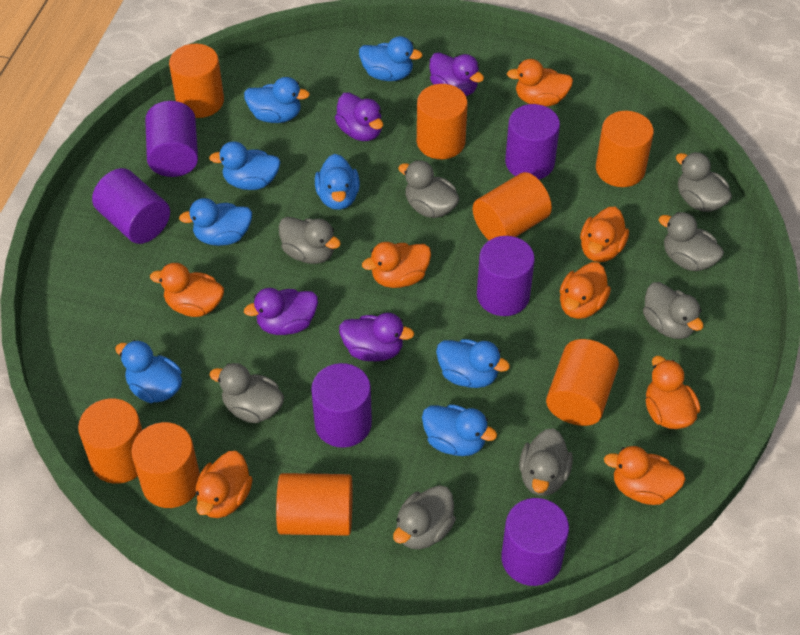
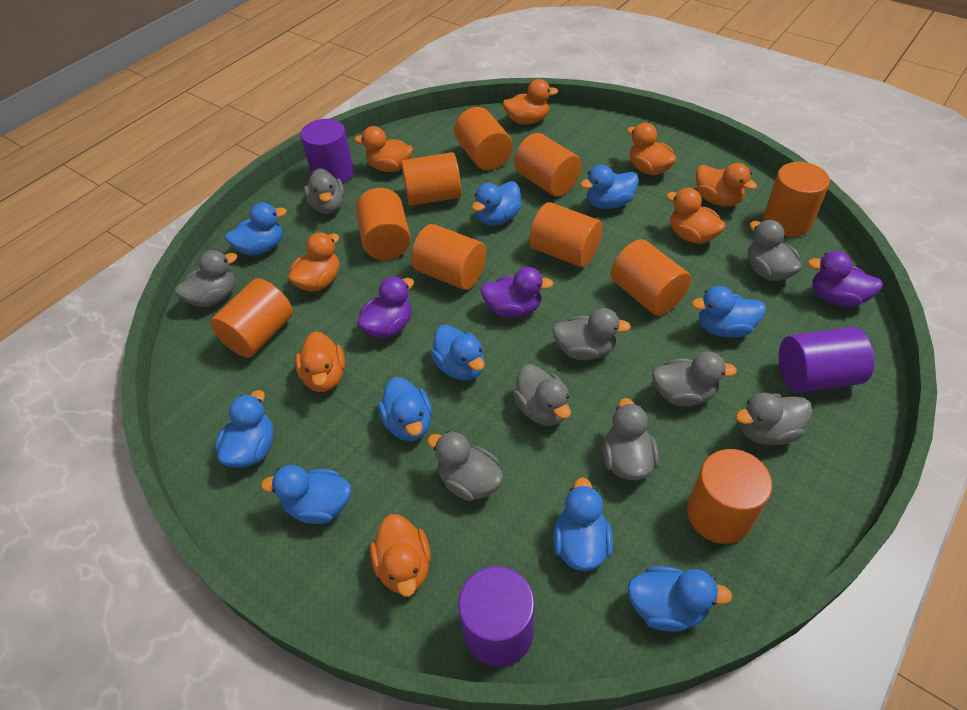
blue duck: 8 -> 10
grey duck: 8 -> 9
orange cylinder: 8 -> 10
purple cylinder: 6 -> 3
purple duck: 4 -> 3

